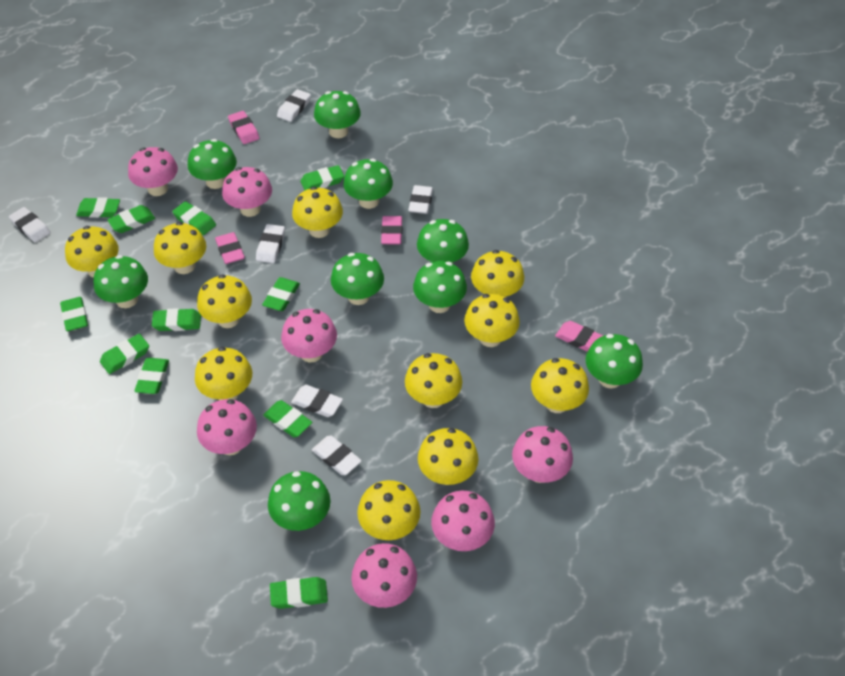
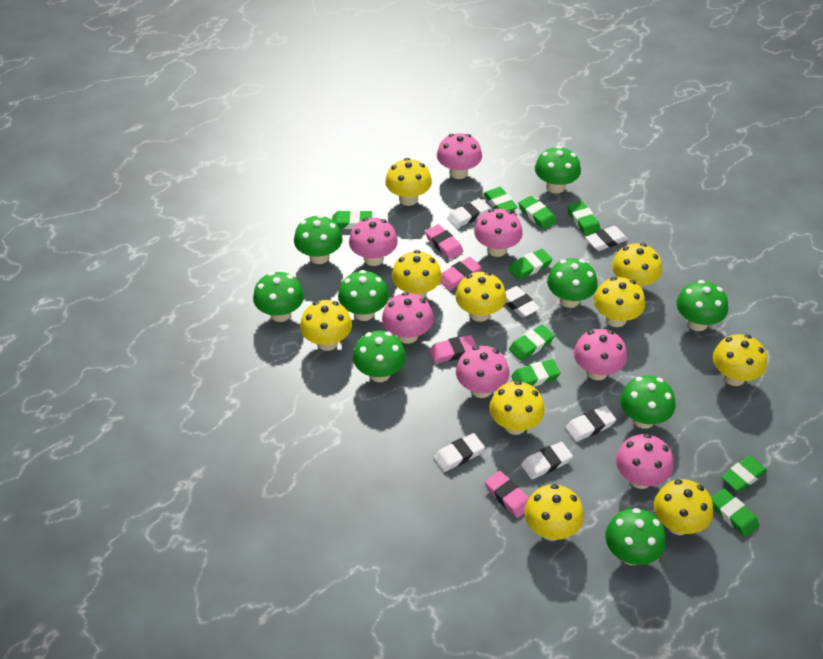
green eraser: 11 -> 9
yellow mushroom: 11 -> 10

